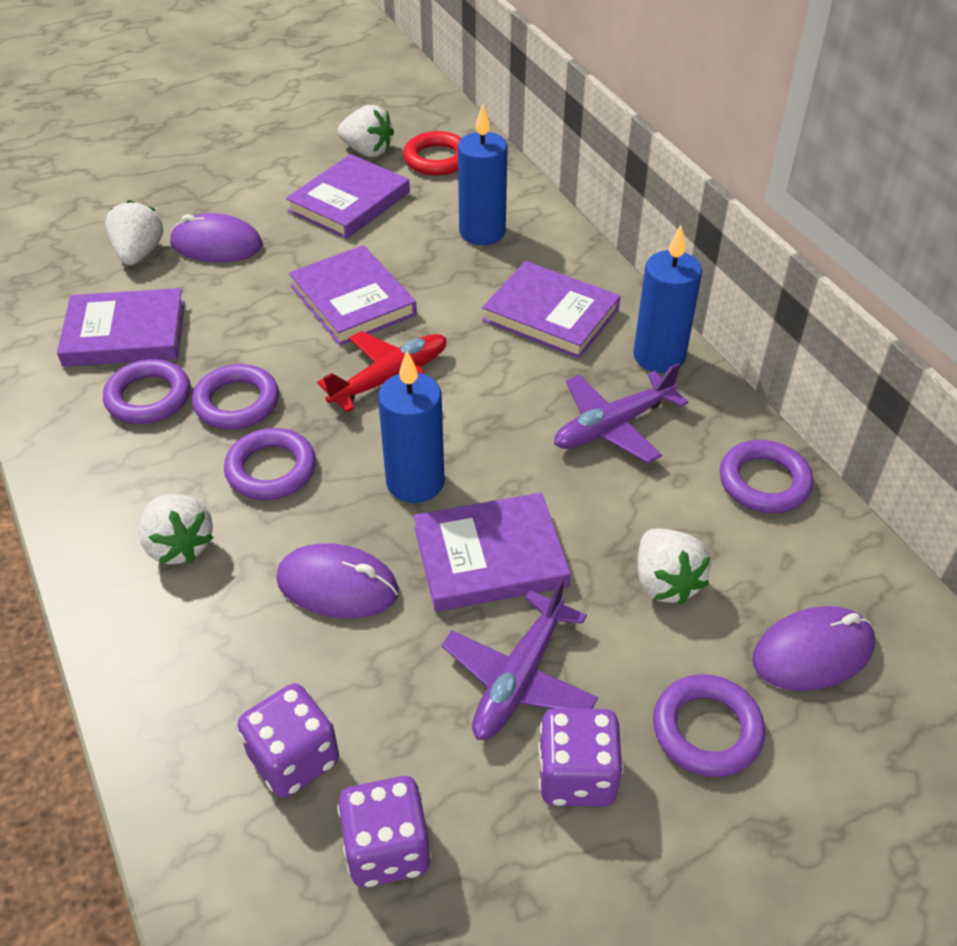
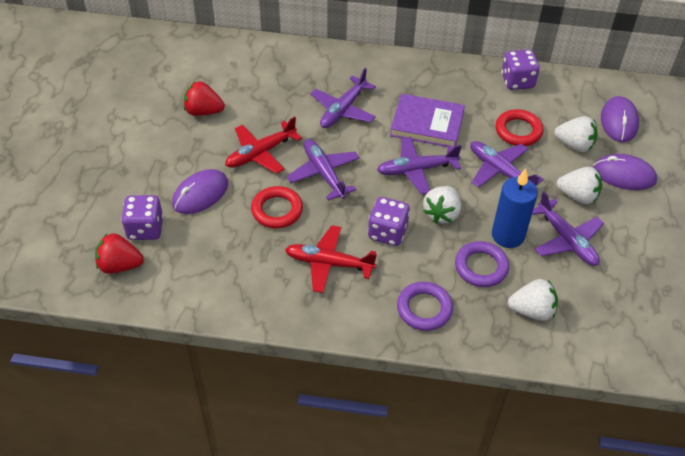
blue candle: 3 -> 1
purple book: 5 -> 1
purple plane: 2 -> 5
purple ring: 5 -> 2
red plane: 1 -> 2
red ring: 1 -> 2
red strawberry: 0 -> 2

